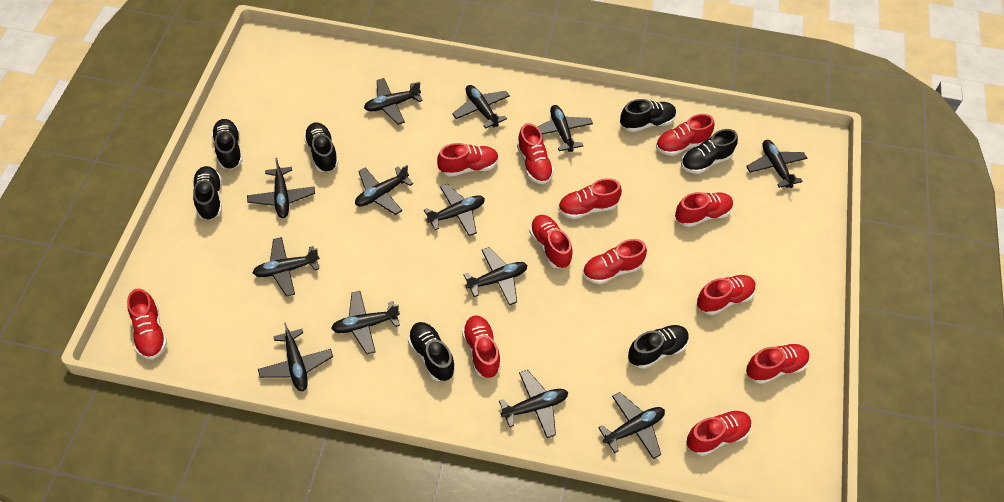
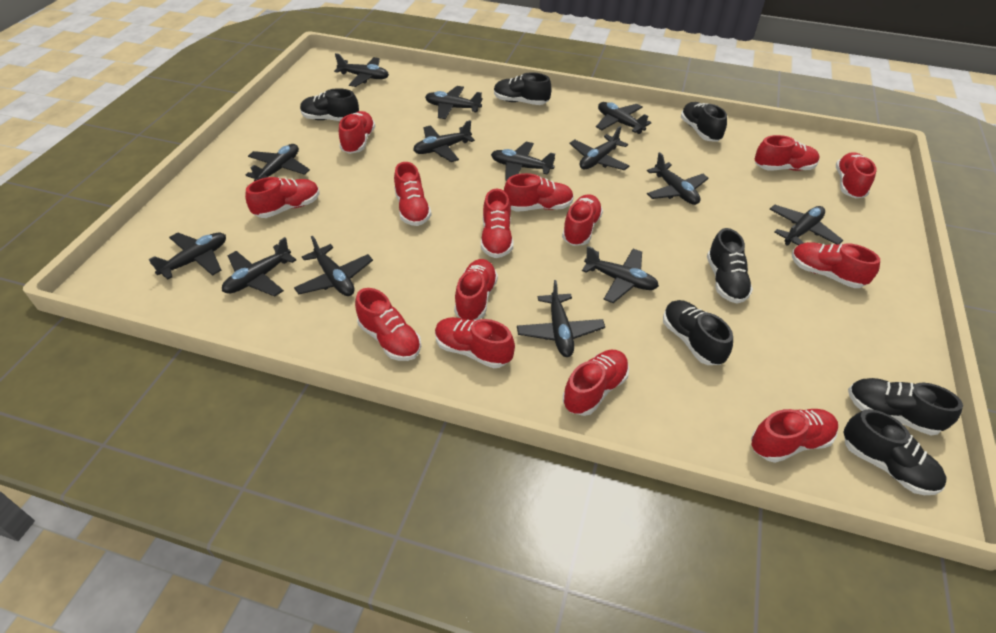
black plane: 13 -> 14
red shoe: 12 -> 14

